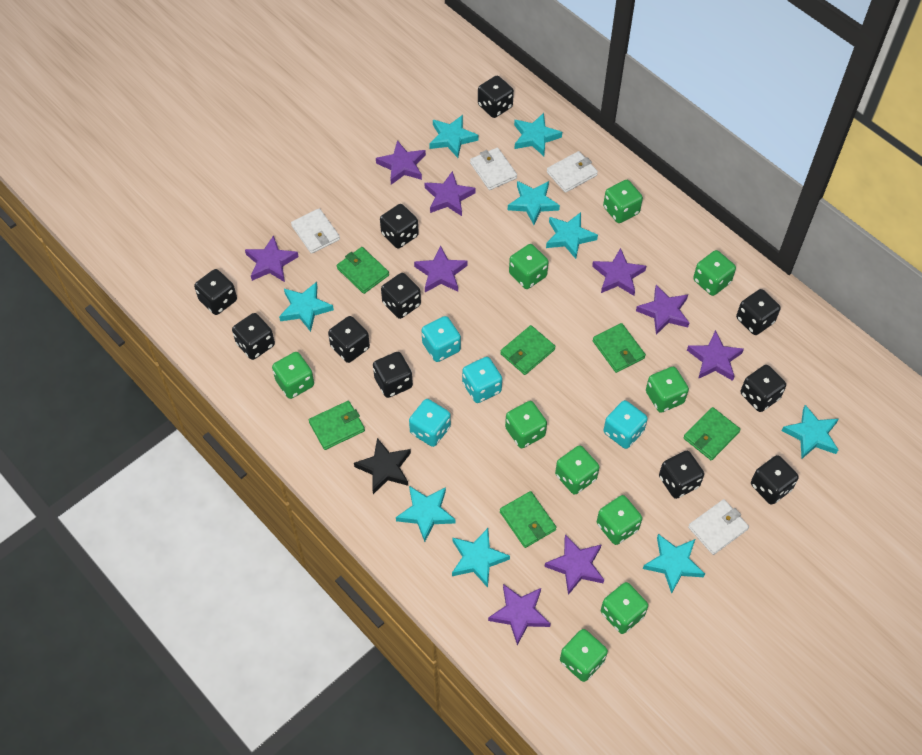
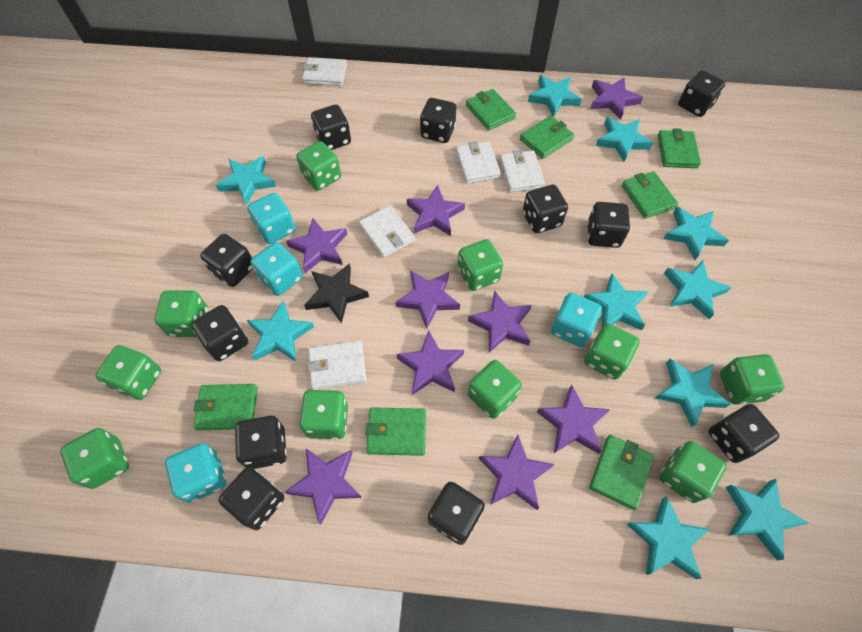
green wallet: 6 -> 7
turquoise star: 9 -> 10
white wallet: 4 -> 5

